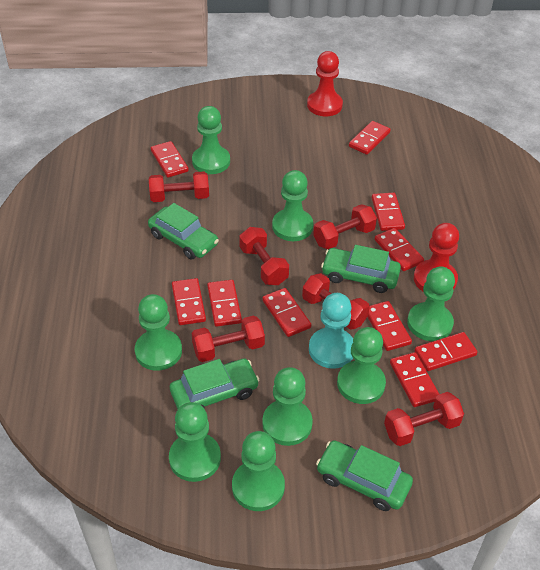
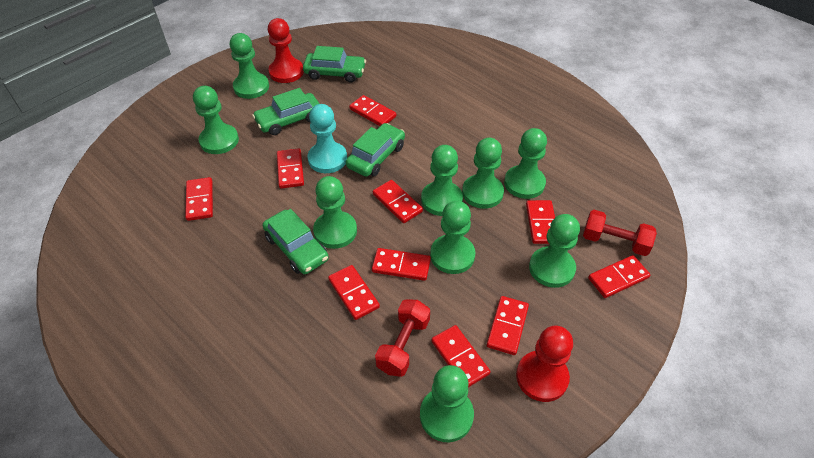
green pawn: 8 -> 9
red dumbbell: 6 -> 2

